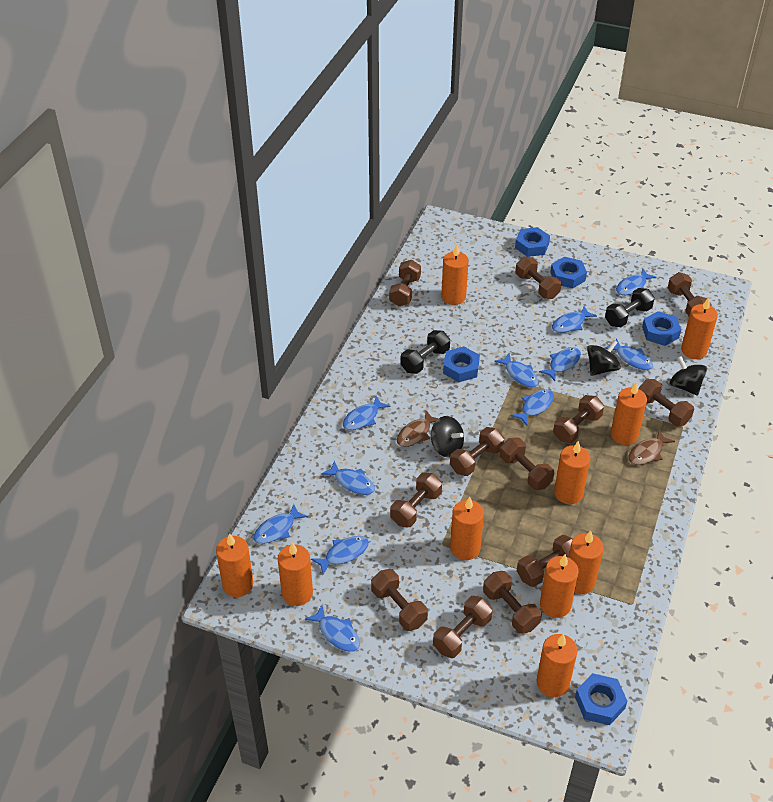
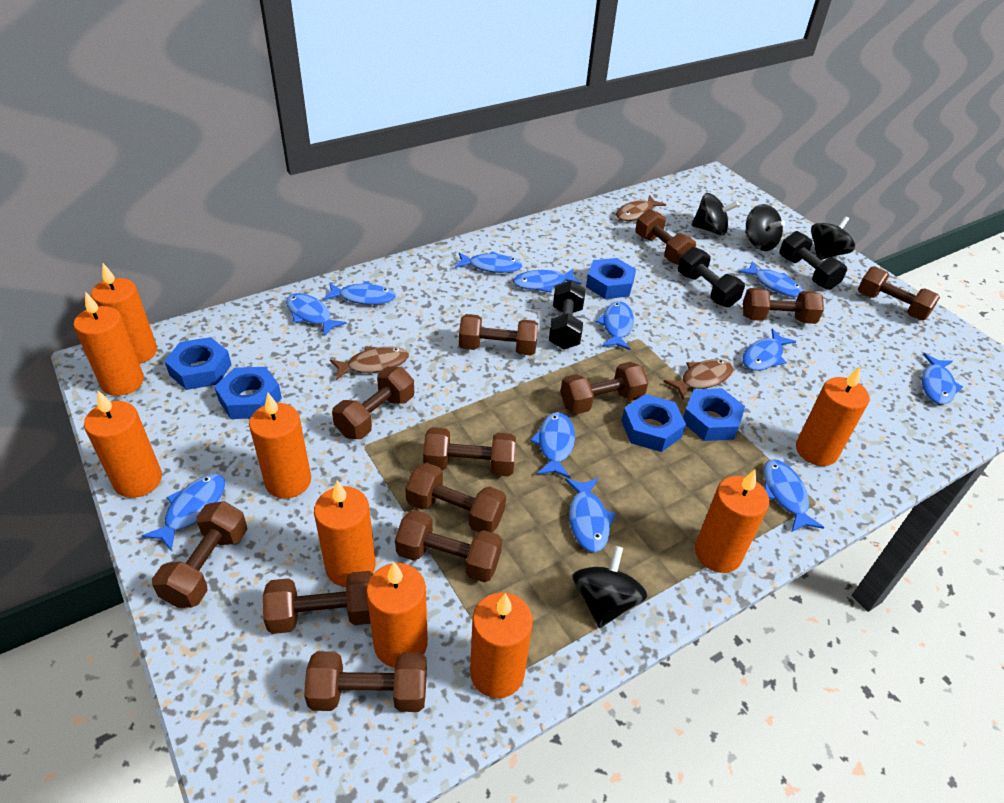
black dumbbell: 2 -> 3
black spinning top: 3 -> 4
blue fish: 11 -> 12
brown fish: 2 -> 3
orange candle: 10 -> 9

